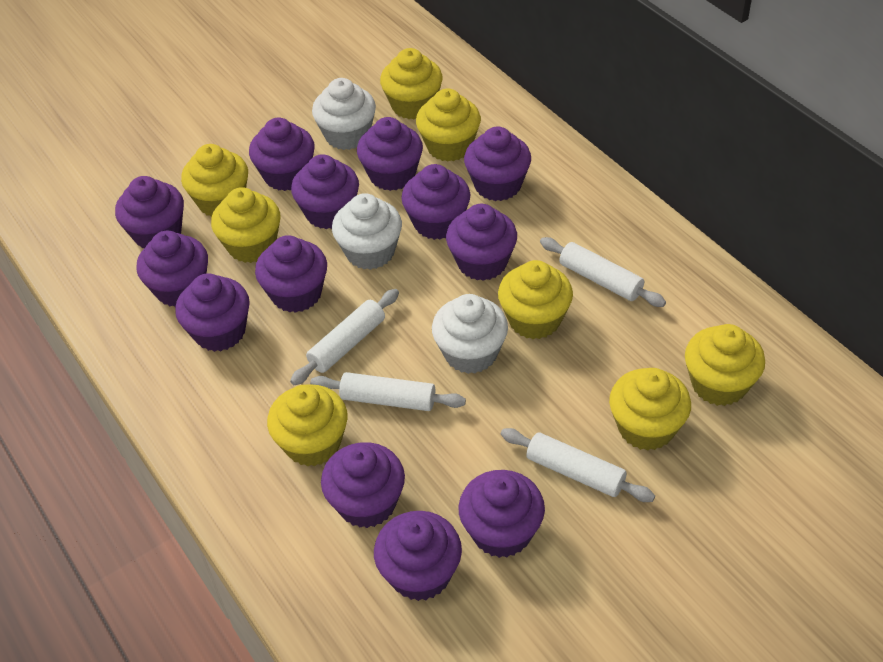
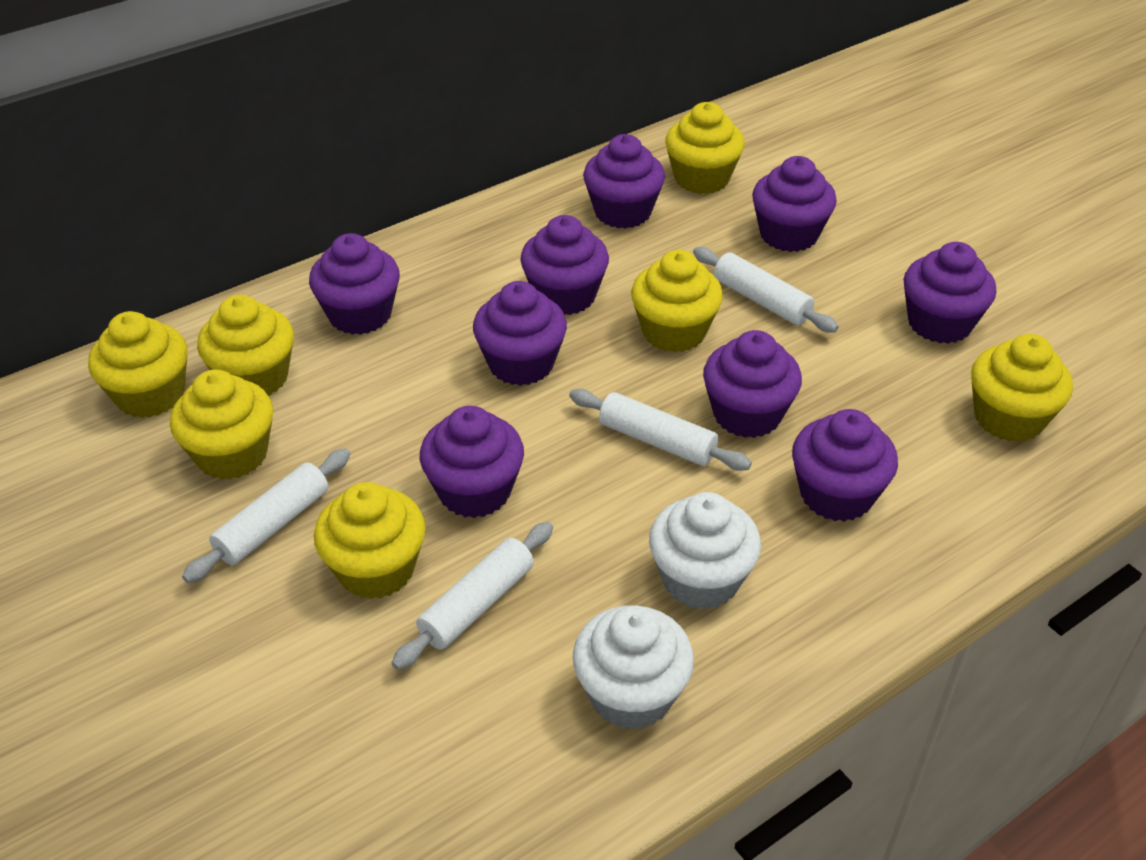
purple cupcake: 13 -> 9
white cupcake: 3 -> 2
yellow cupcake: 8 -> 7

